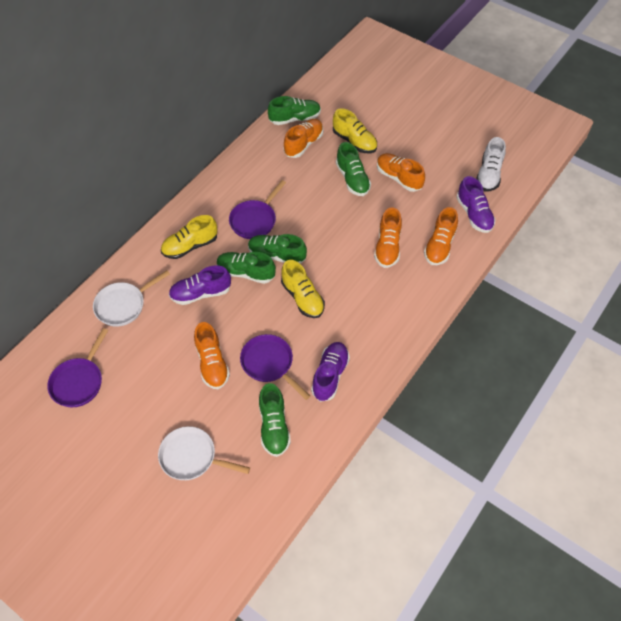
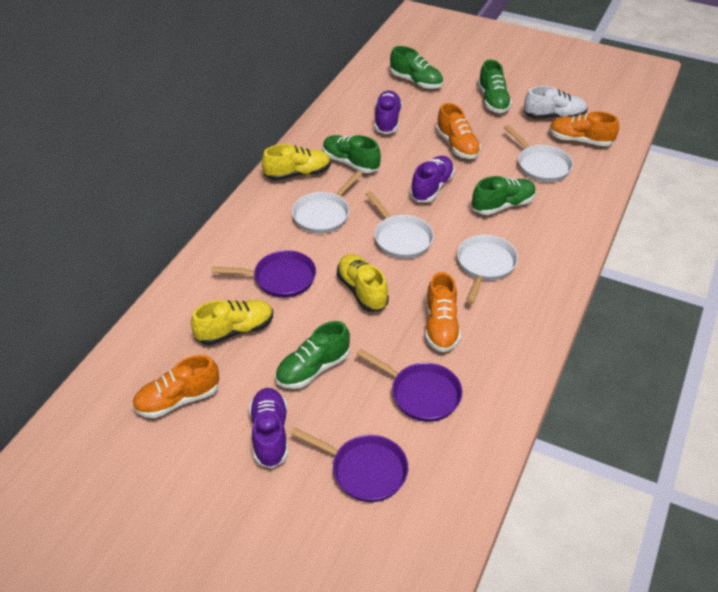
orange shoe: 5 -> 4
white pan: 2 -> 4

